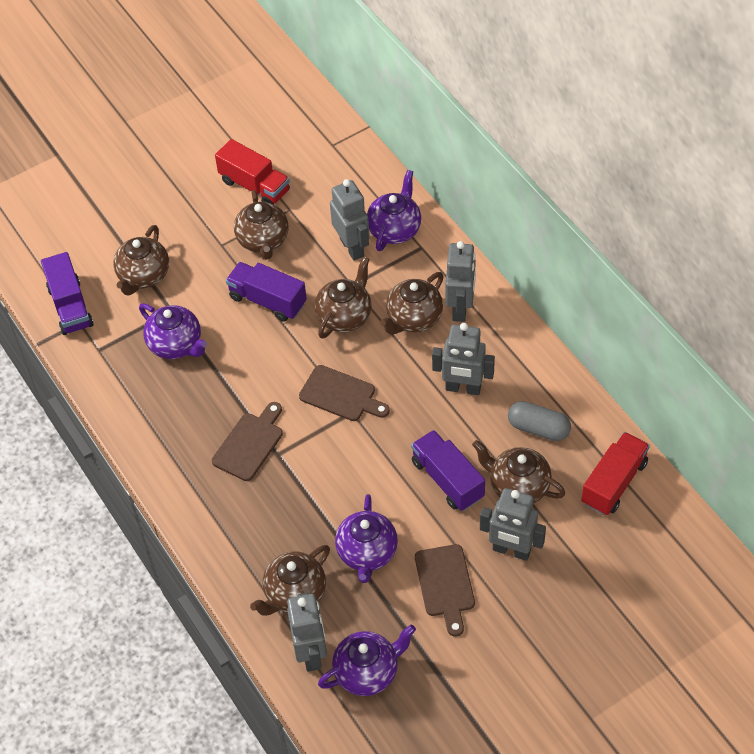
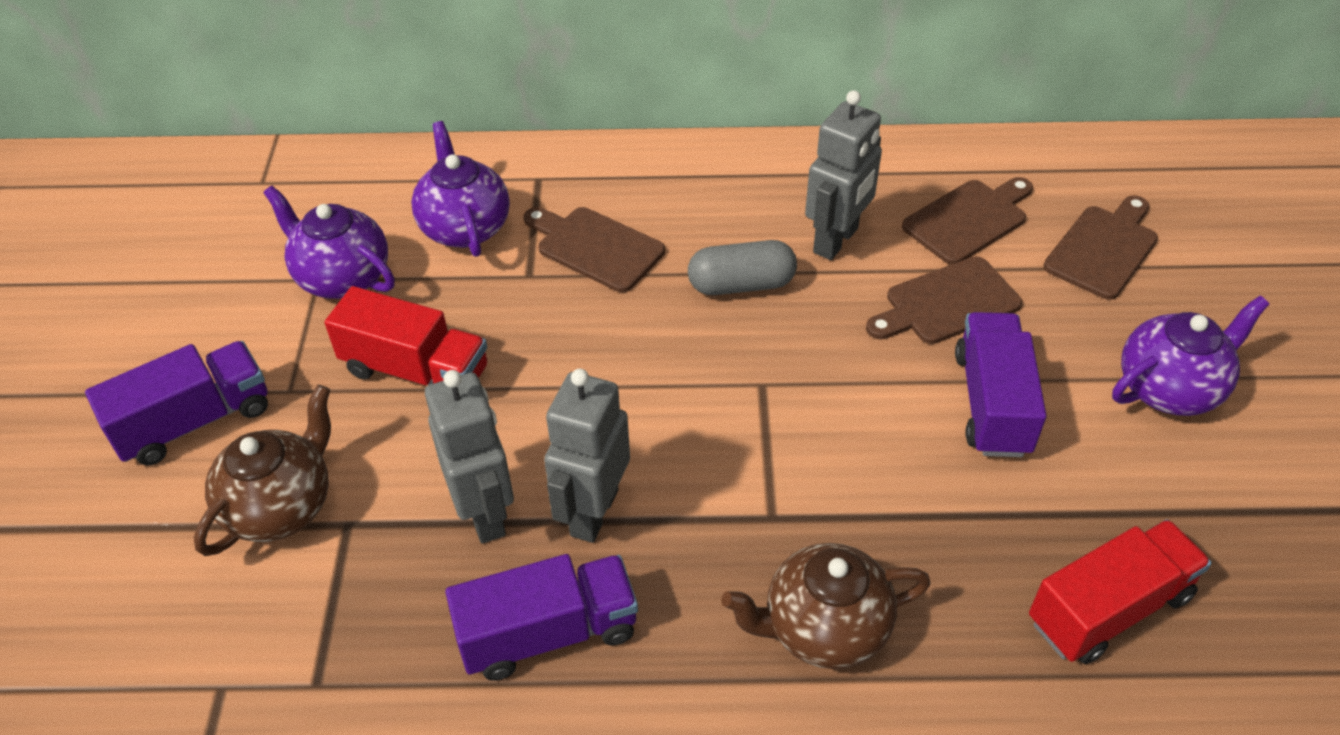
brown cutting board: 3 -> 4
brown teapot: 6 -> 2
grey robot: 5 -> 3
purple teapot: 4 -> 3

